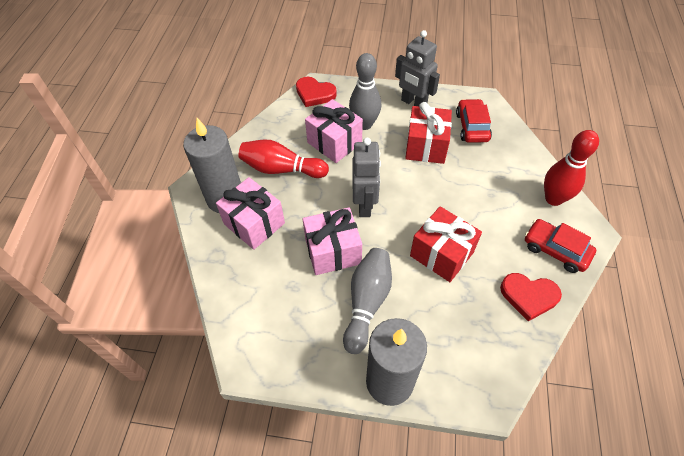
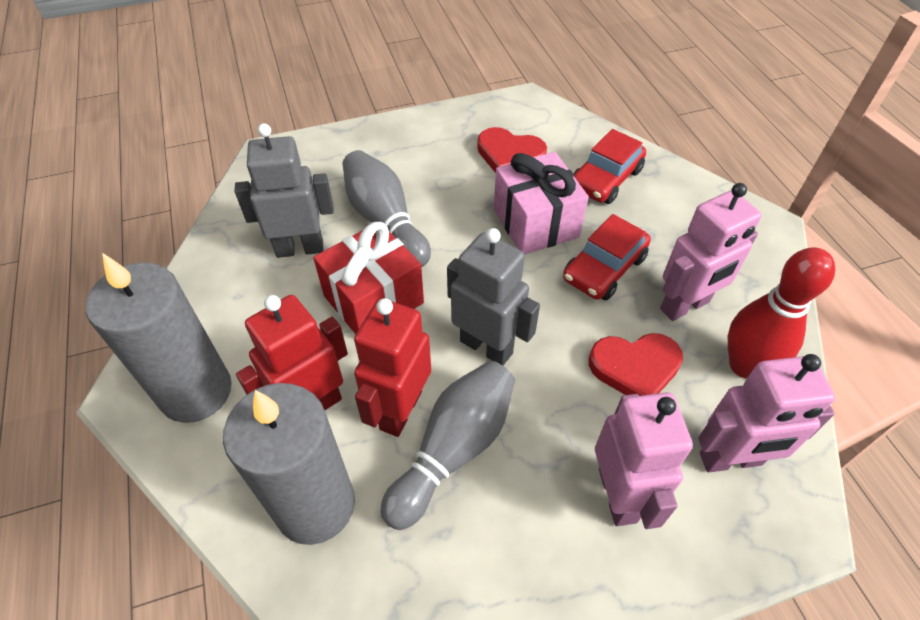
pink gift: 3 -> 1
pink robot: 0 -> 3
red bowling pin: 2 -> 1
red gift: 2 -> 1
red robot: 0 -> 2

